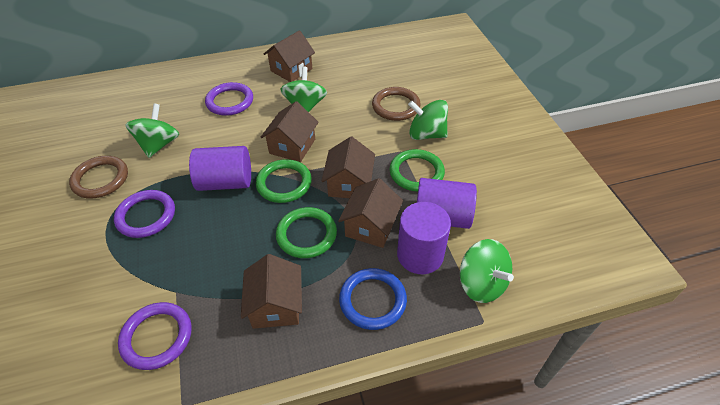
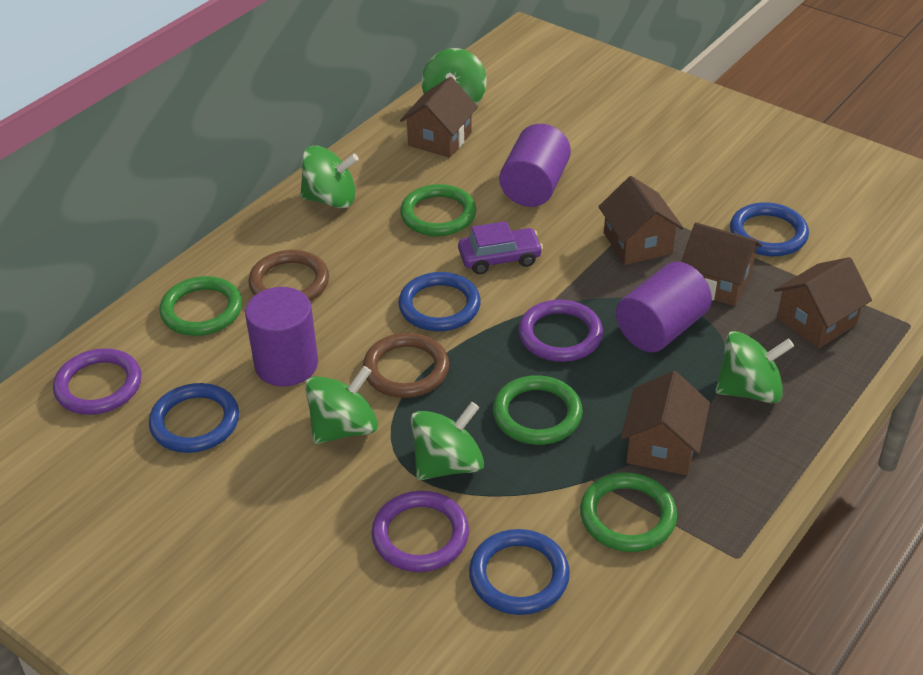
blue ring: 1 -> 4
green ring: 3 -> 4
green spinning top: 4 -> 5
purple car: 0 -> 1

